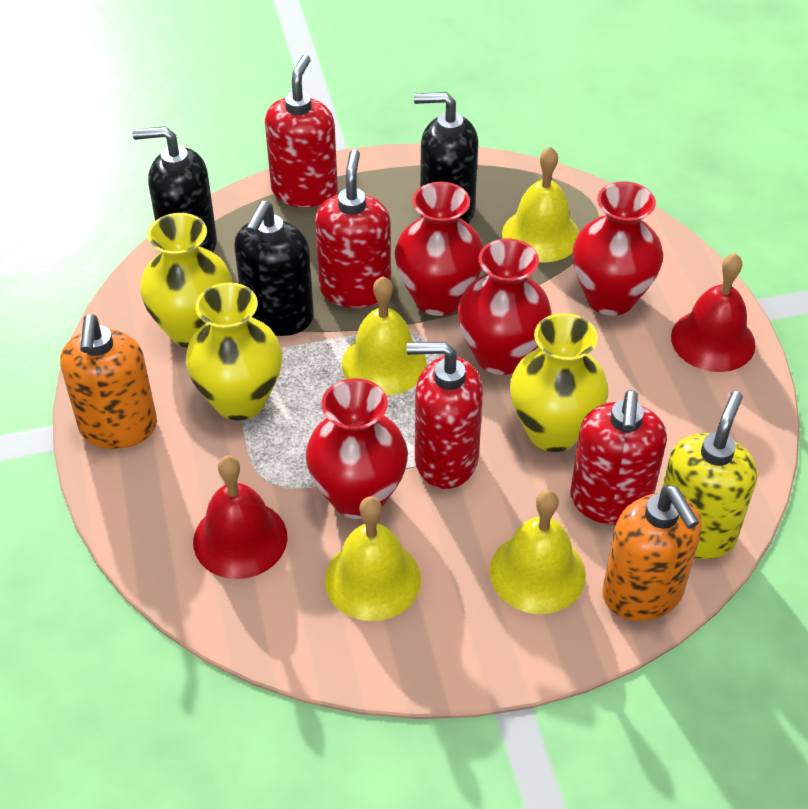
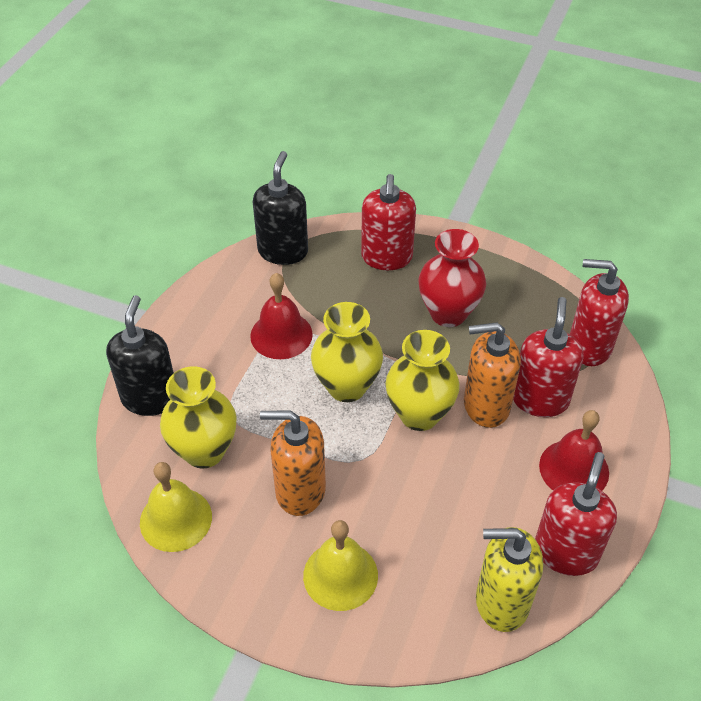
black soap dispenser: 3 -> 2
red vase: 4 -> 1
yellow bell: 4 -> 2

